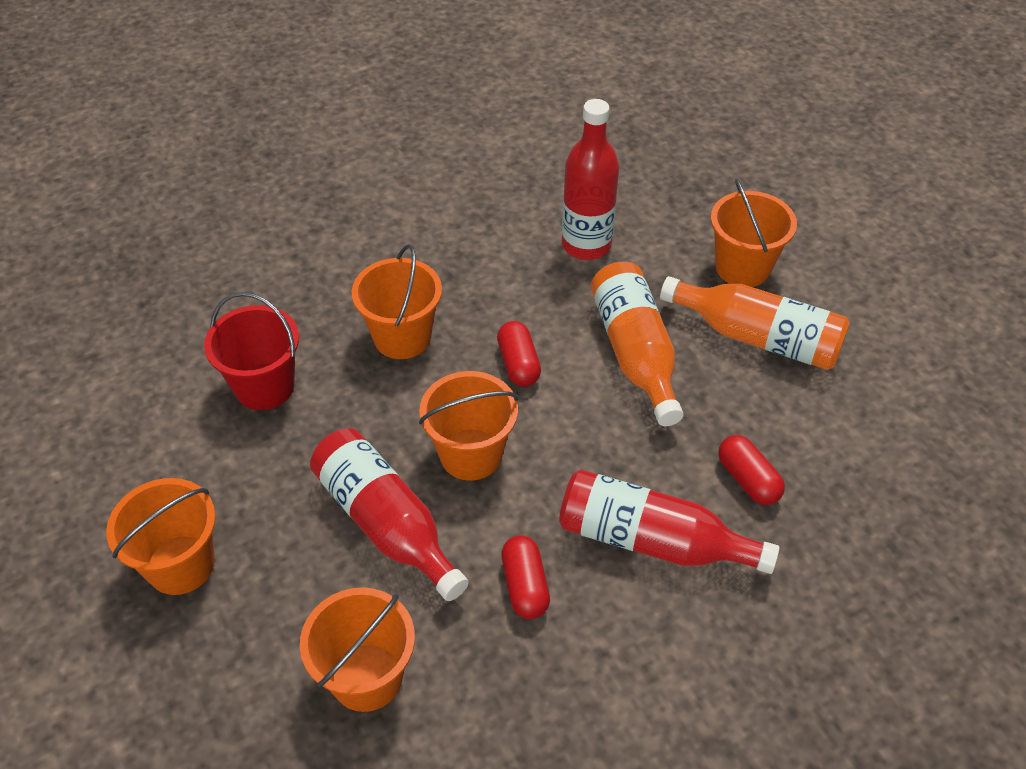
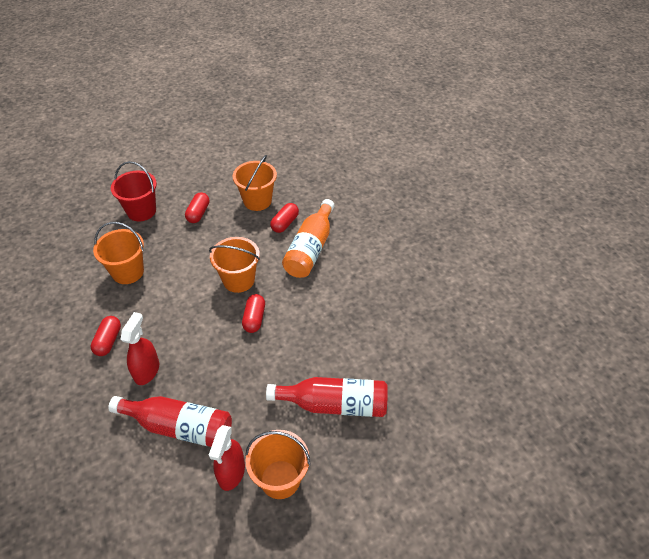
orange bottle: 2 -> 1
orange bucket: 5 -> 4
red bottle: 3 -> 2
red capsule: 3 -> 4
red spray bottle: 0 -> 2

